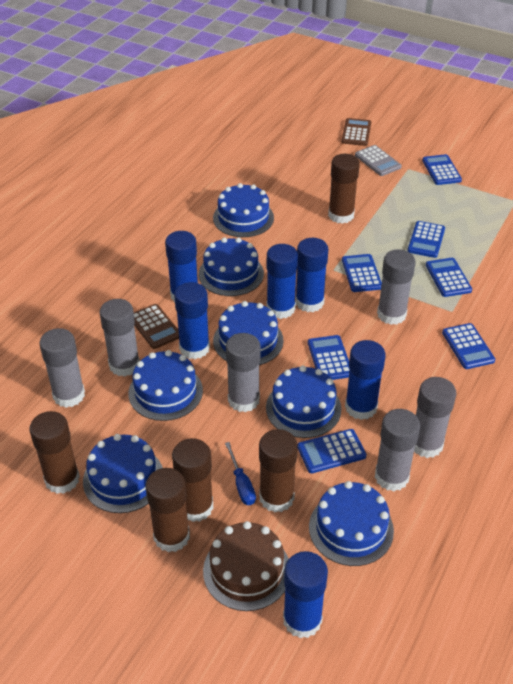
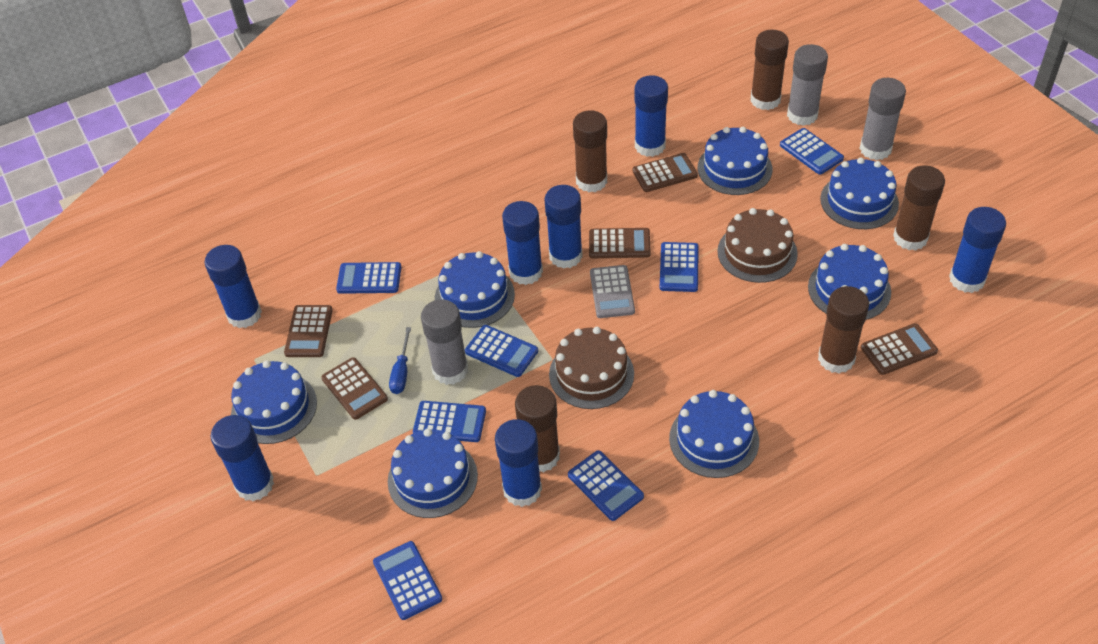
blue glue stick: 6 -> 7
brown cake: 1 -> 2
brown calculator: 2 -> 5
grey glue stick: 6 -> 3

